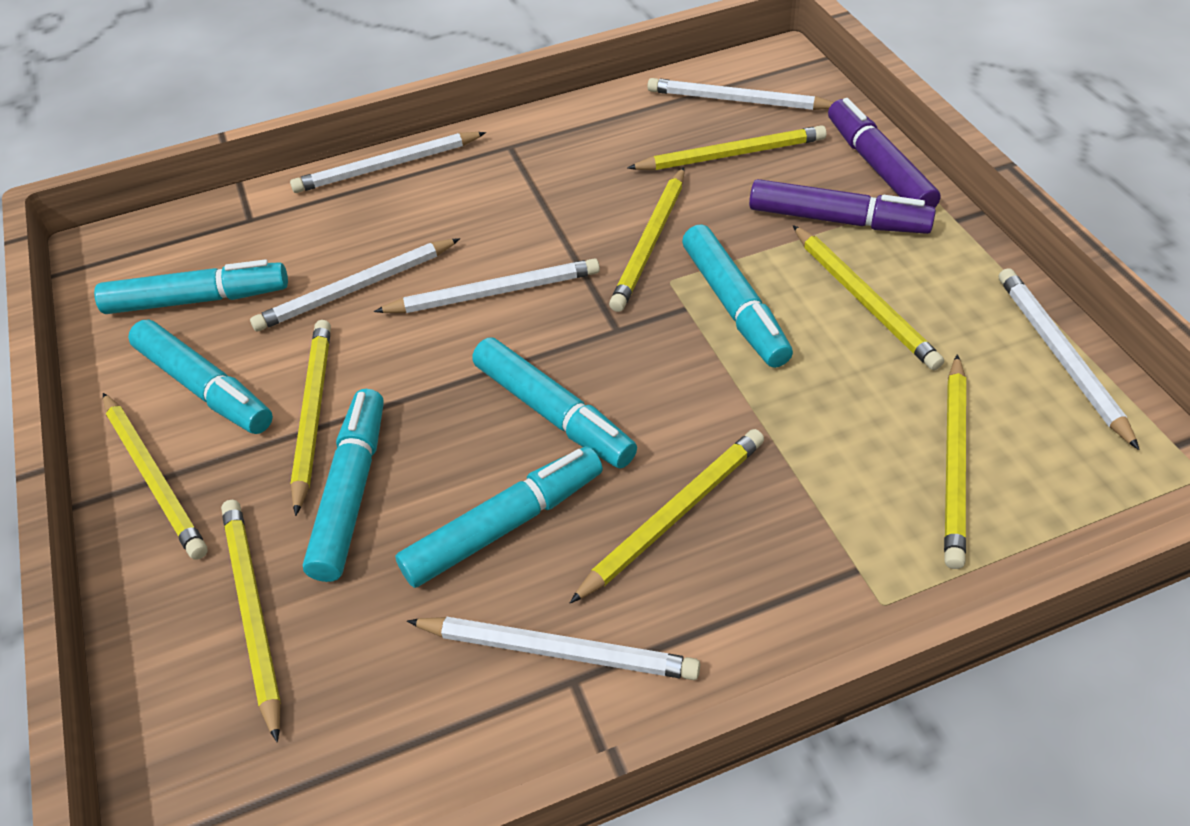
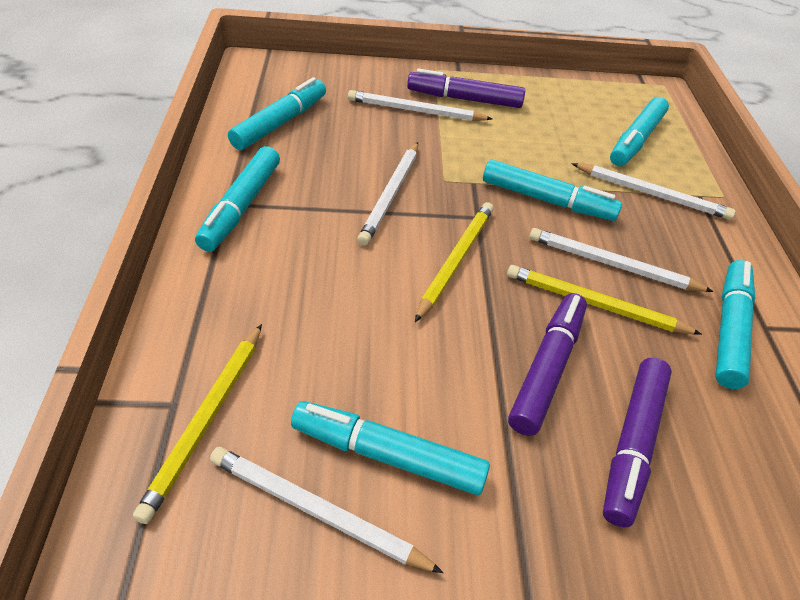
purple marker: 2 -> 3
white pencil: 6 -> 5
yellow pencil: 8 -> 3

